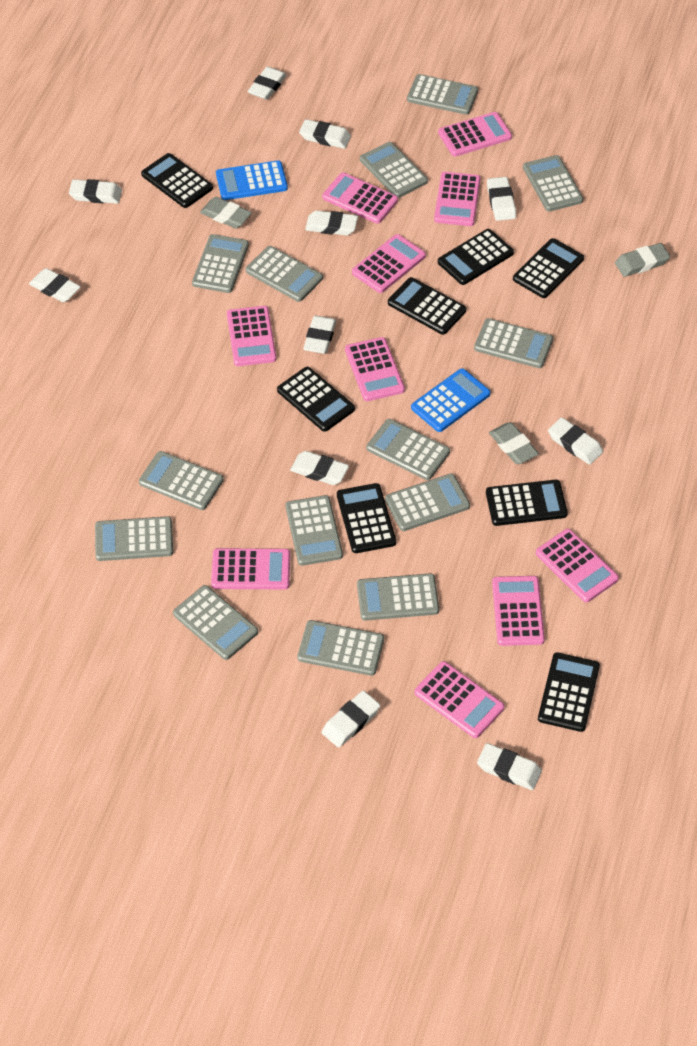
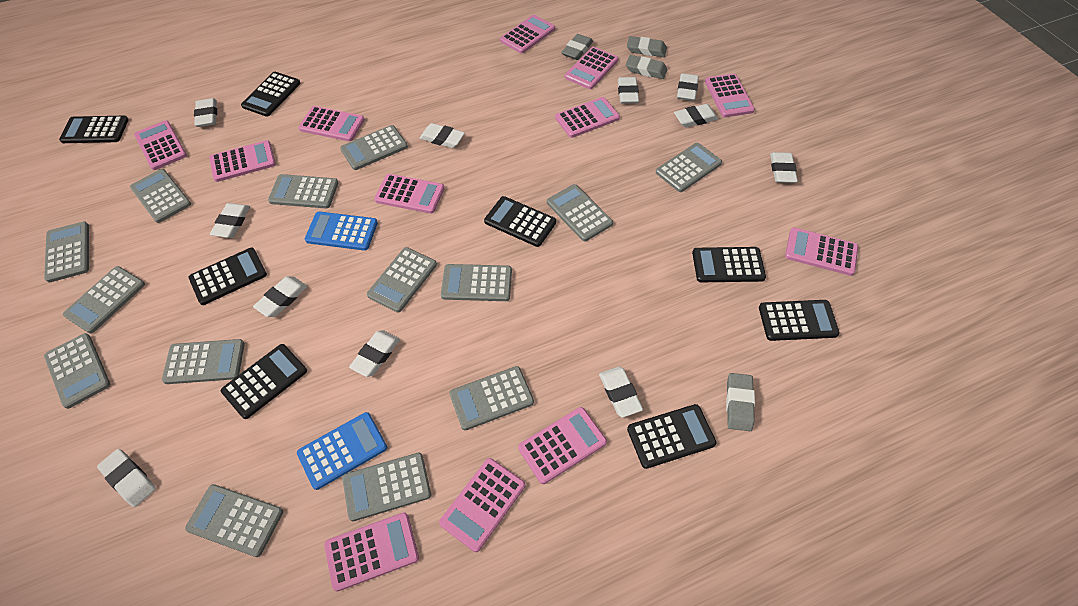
grey eraser: 3 -> 4
pink calculator: 10 -> 12

